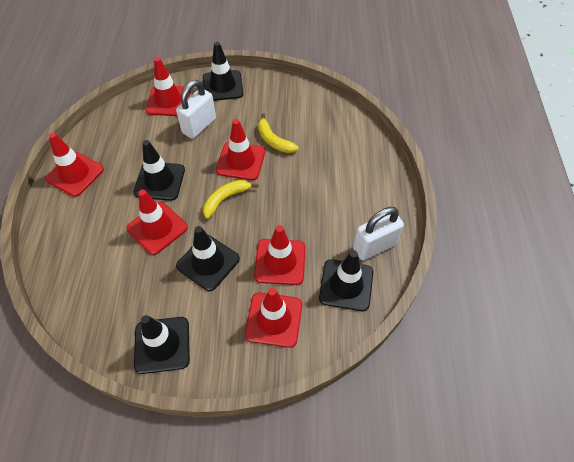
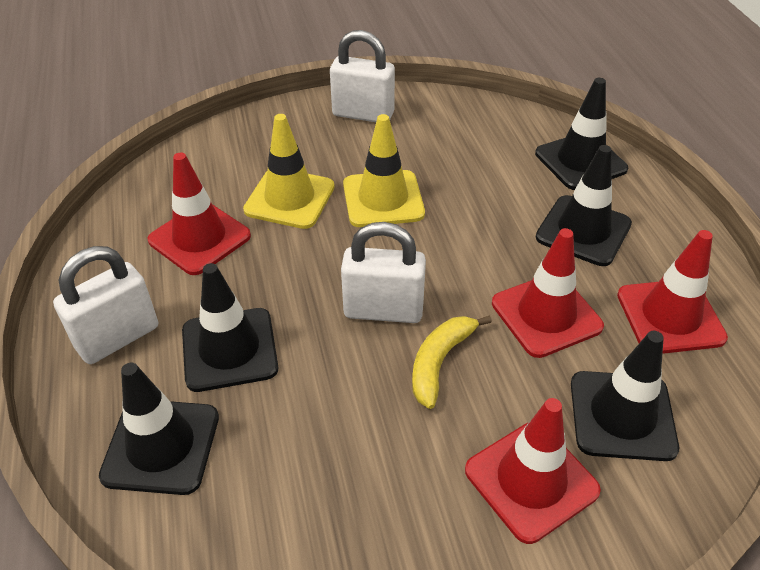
red traffic cone: 6 -> 4
white padlock: 2 -> 3
yellow banana: 2 -> 1
yellow traffic cone: 0 -> 2

